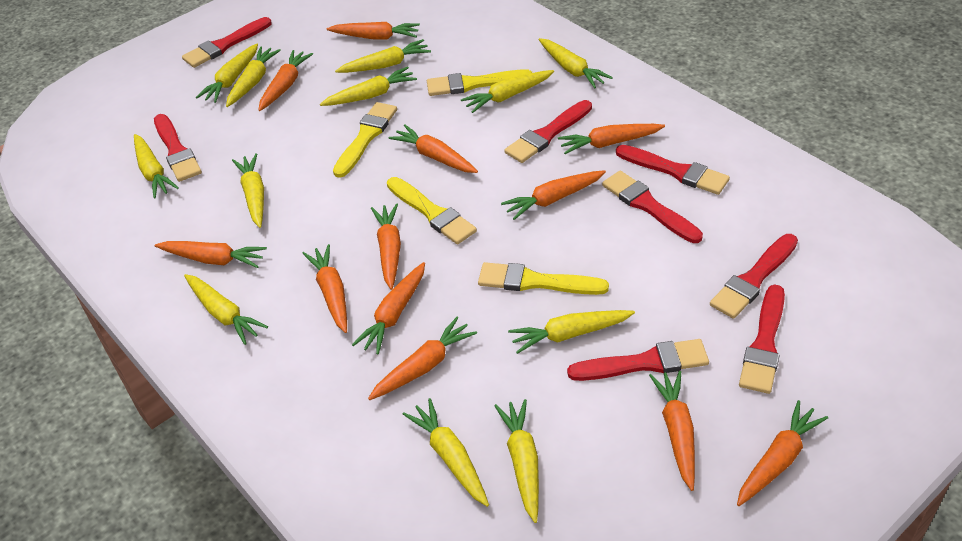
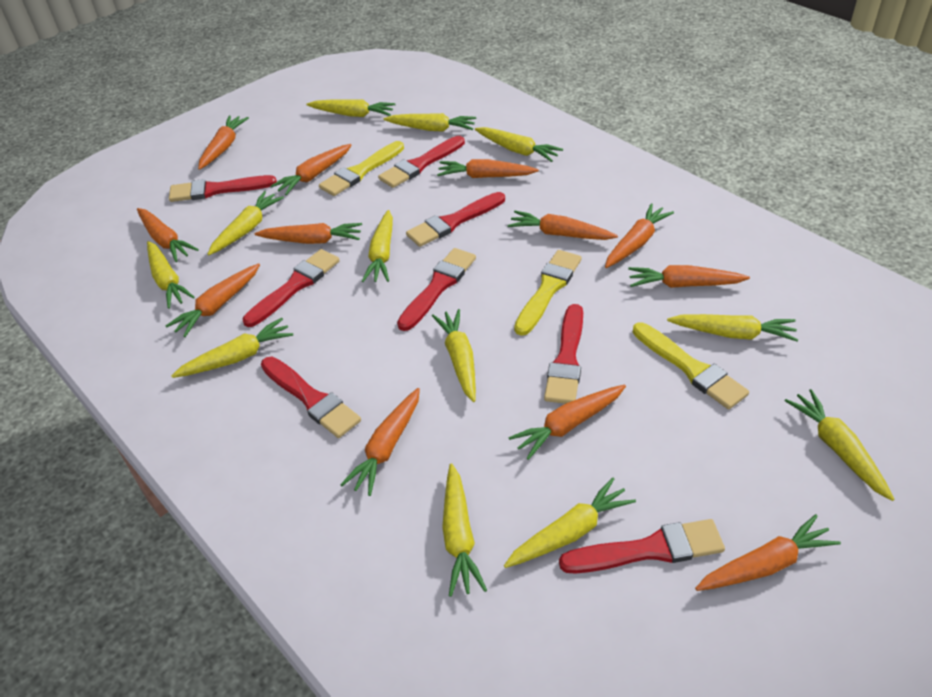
yellow brush: 4 -> 3

